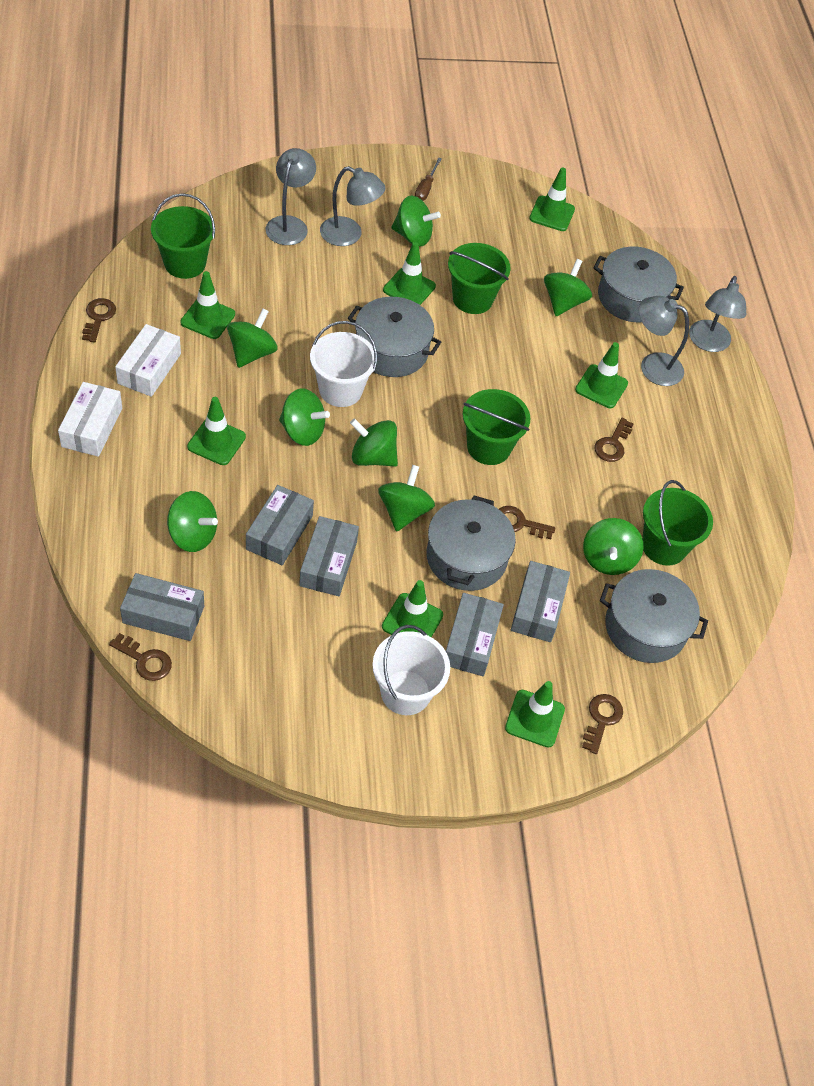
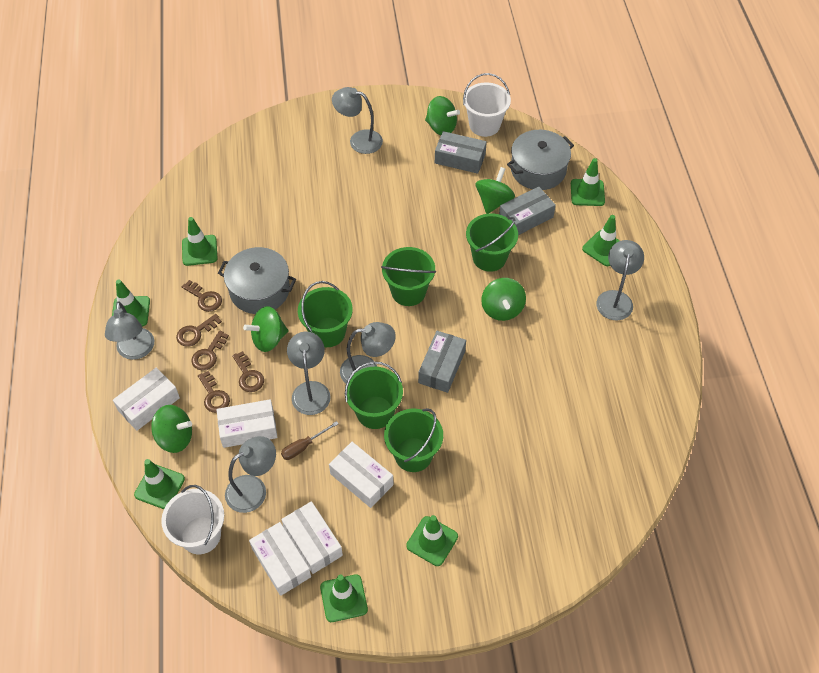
green bucket: 4 -> 5
green spinning top: 8 -> 5
grey box: 5 -> 3
grey lamp: 4 -> 6
grey pot: 4 -> 2
white box: 2 -> 5

